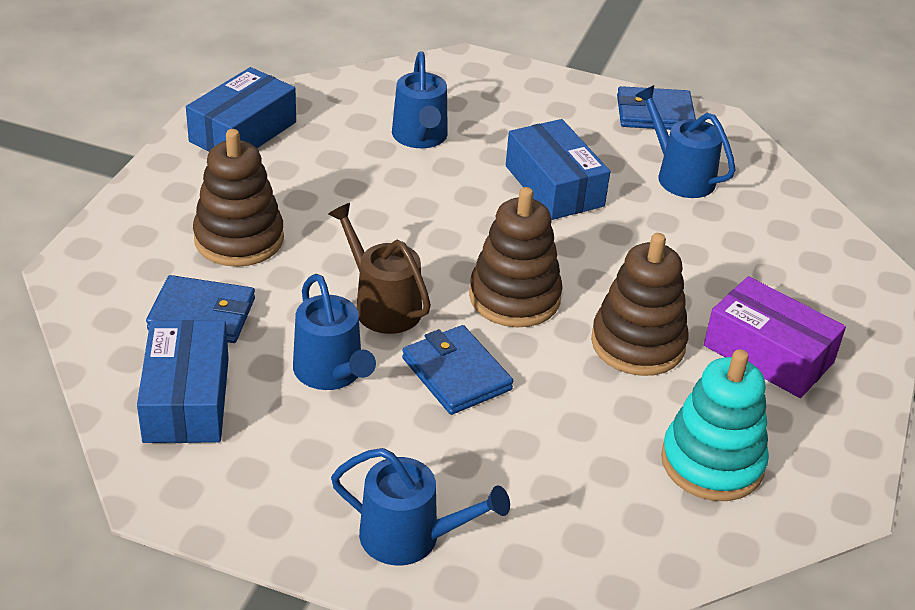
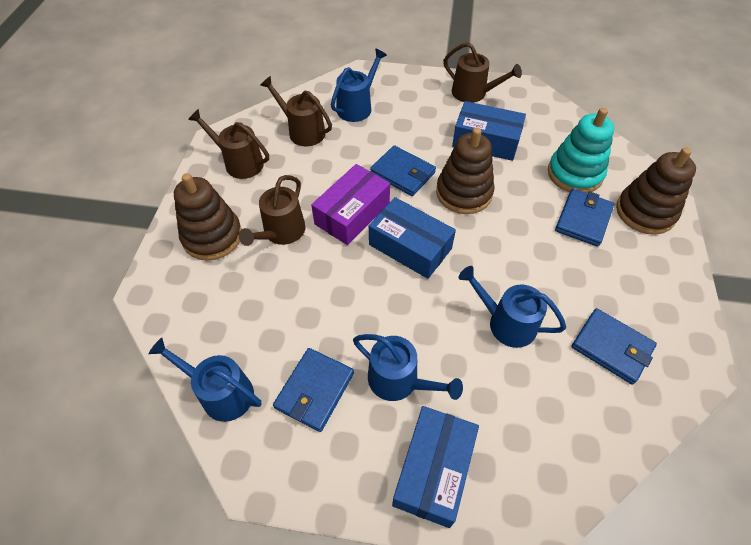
blue wallet: 3 -> 4
brown watering can: 1 -> 4

